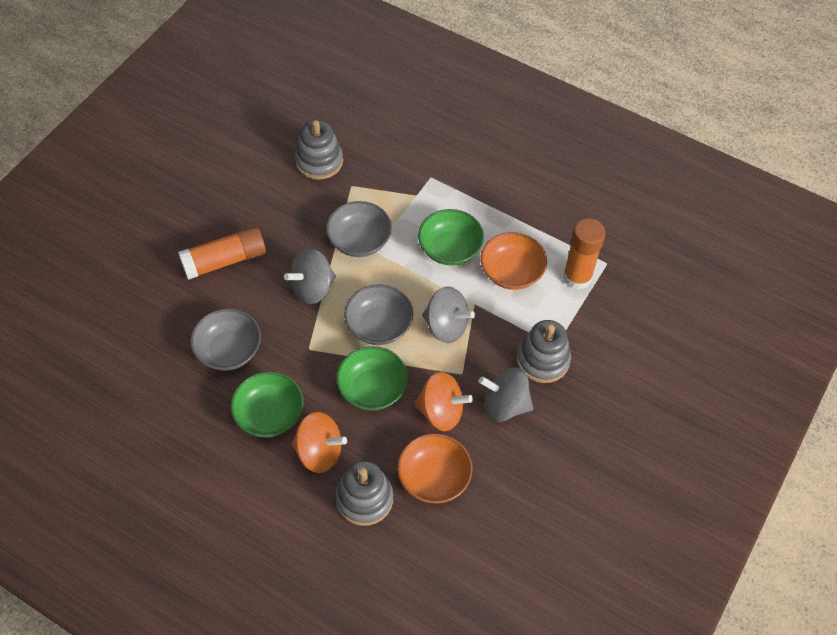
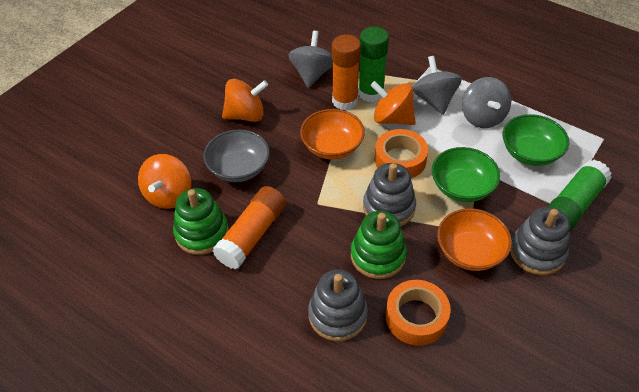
green bowl: 3 -> 2
green glue stick: 0 -> 2
green stacking toy: 0 -> 2
grey bowl: 3 -> 1
orange spinning top: 2 -> 3
orange tape: 0 -> 2

